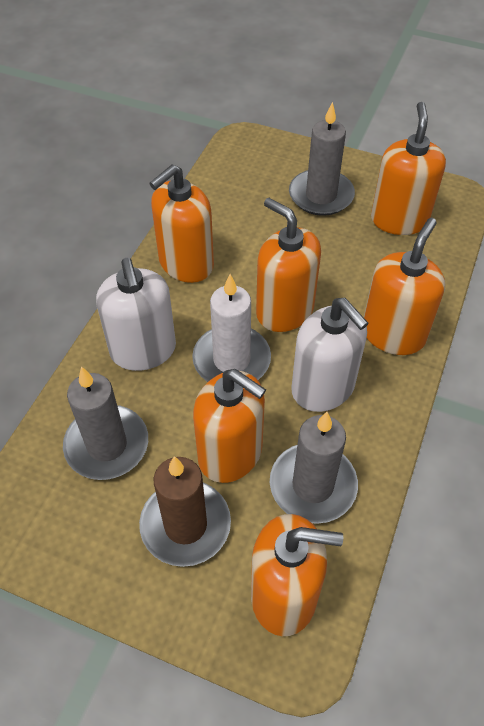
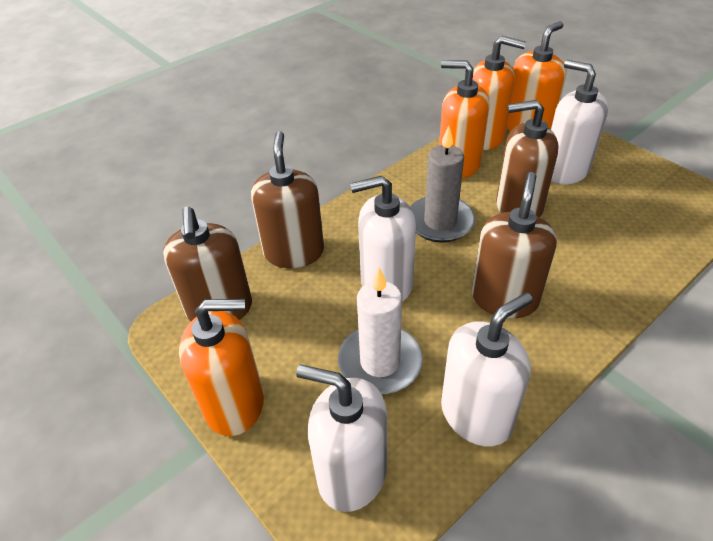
brown candle: 1 -> 0
brown soap dispenser: 0 -> 4
grey candle: 3 -> 1
orange soap dispenser: 6 -> 4
white soap dispenser: 2 -> 4

